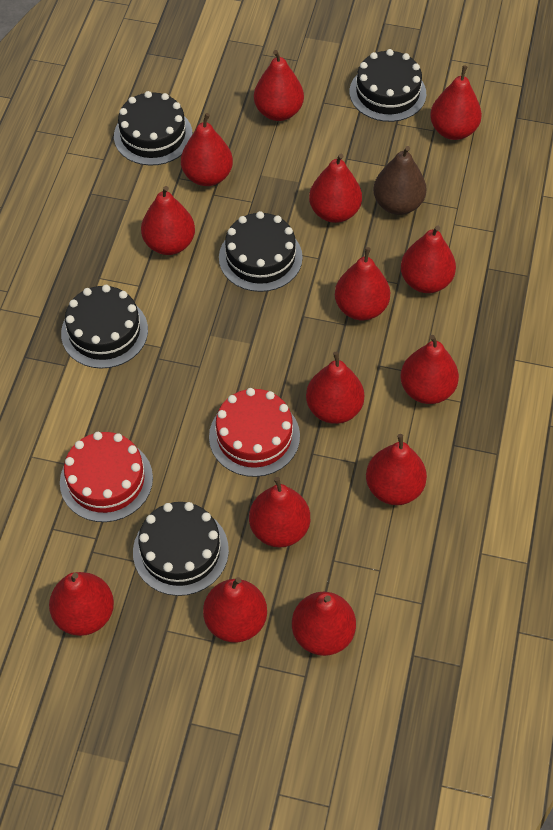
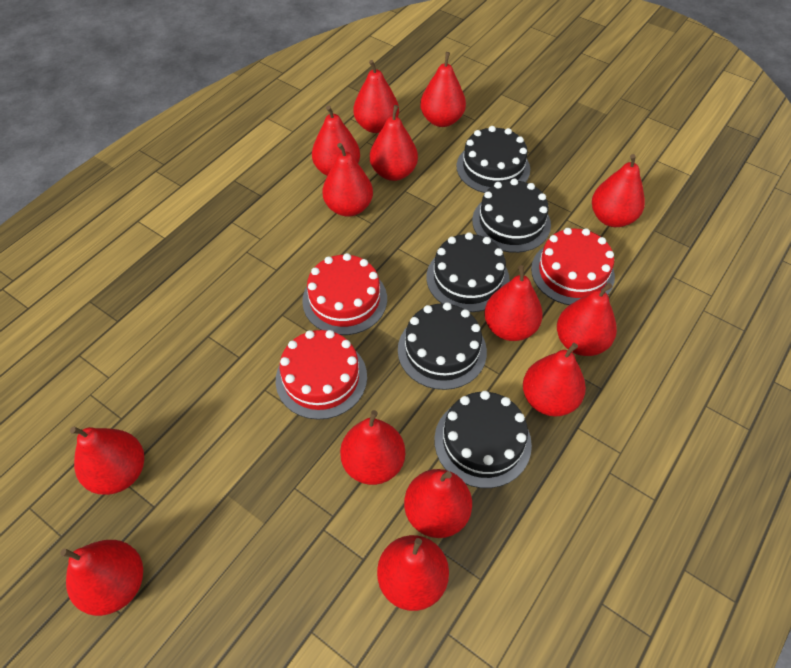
brown pear: 1 -> 0
red cake: 2 -> 3

